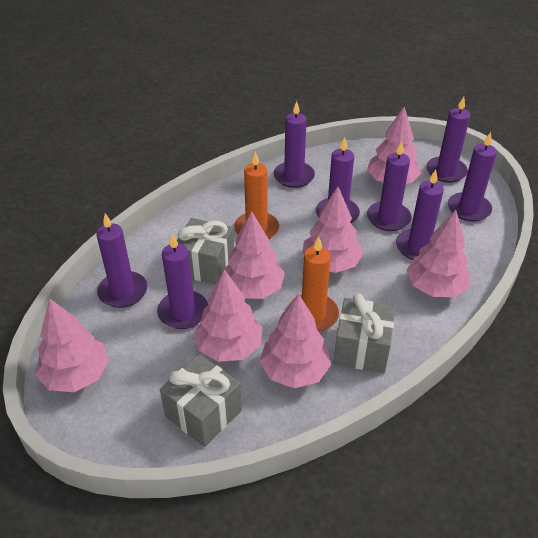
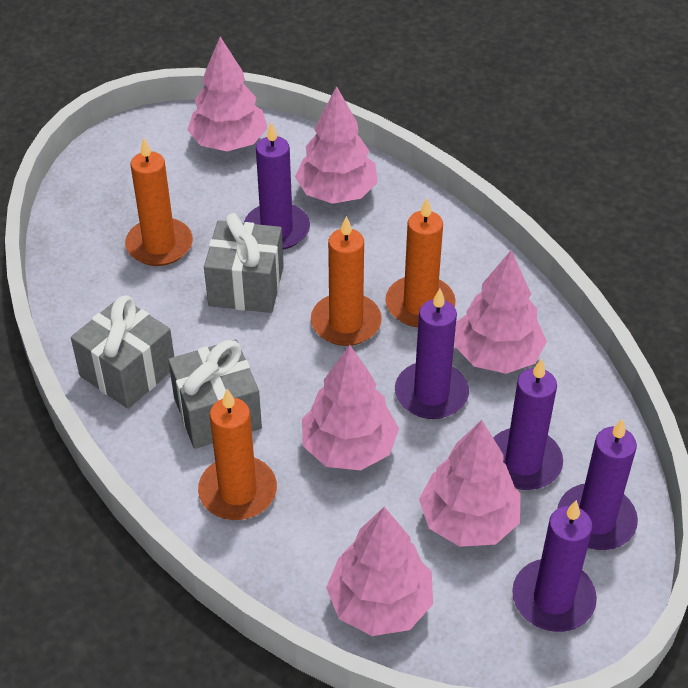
orange candle: 2 -> 4
pink tree: 7 -> 6
purple candle: 8 -> 5

